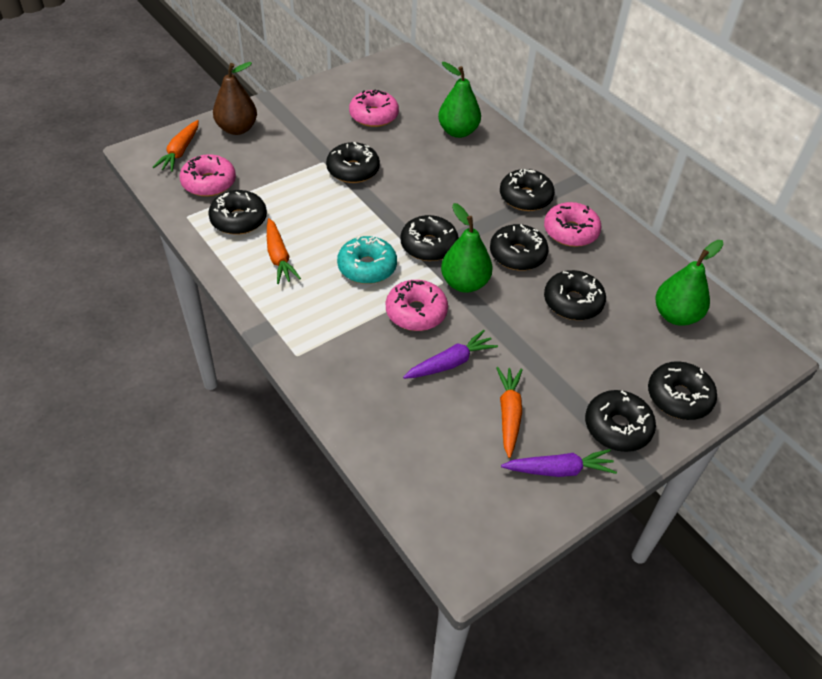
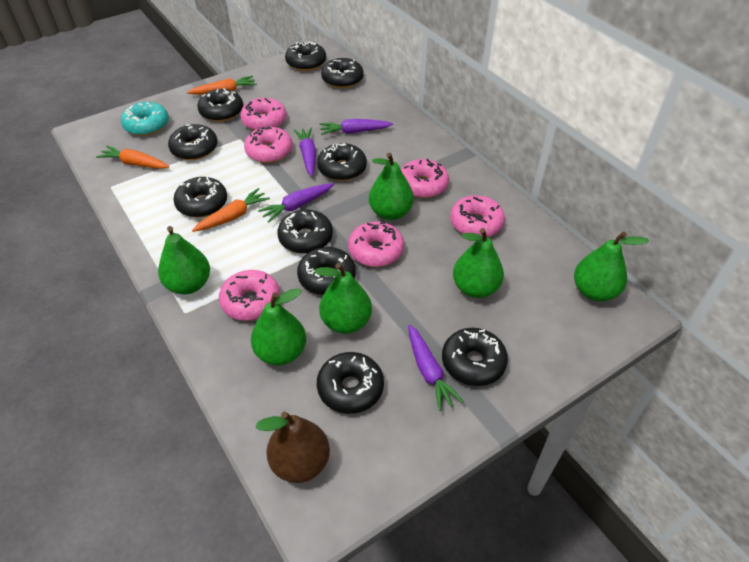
black donut: 8 -> 10
green pear: 3 -> 6
pink donut: 4 -> 6
purple carrot: 2 -> 4

